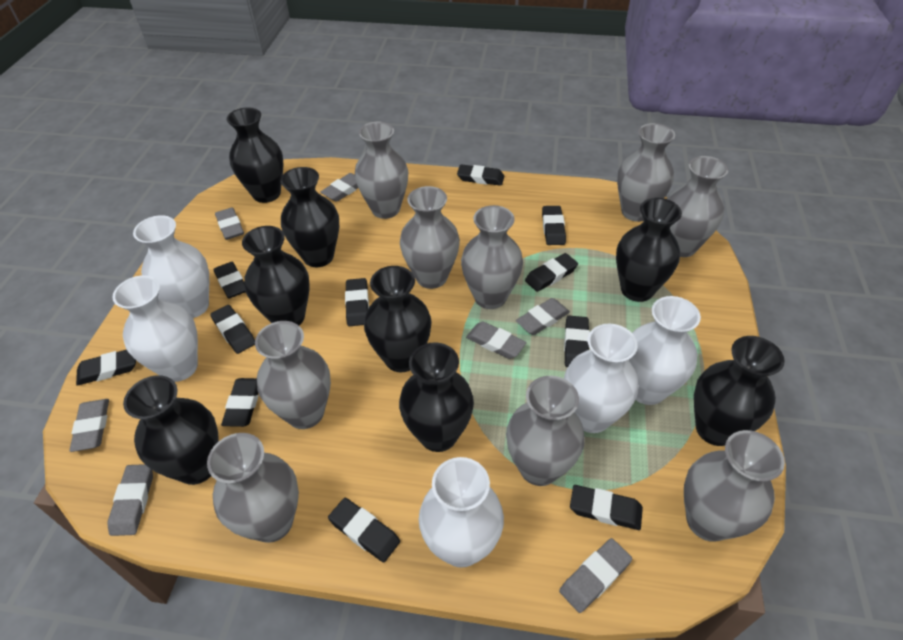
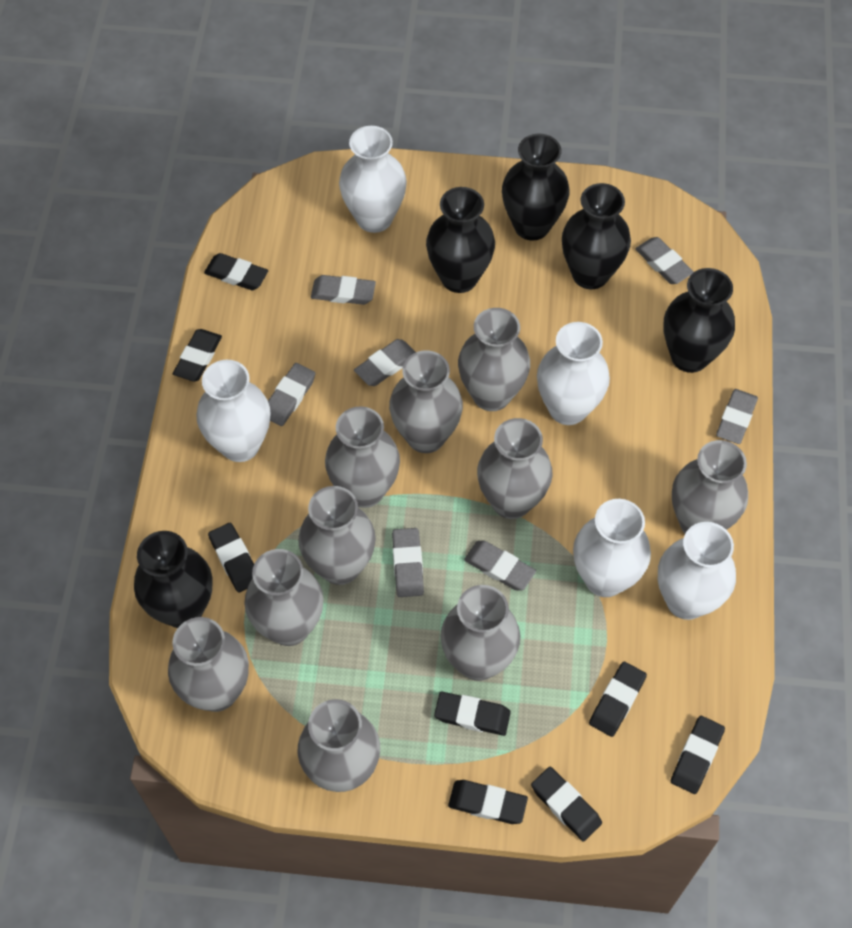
black eraser: 11 -> 8
black vase: 8 -> 5
grey vase: 9 -> 10

